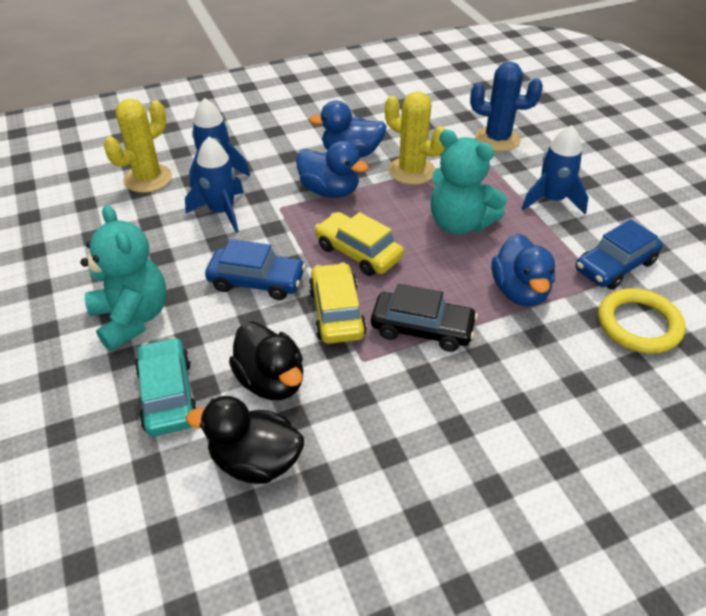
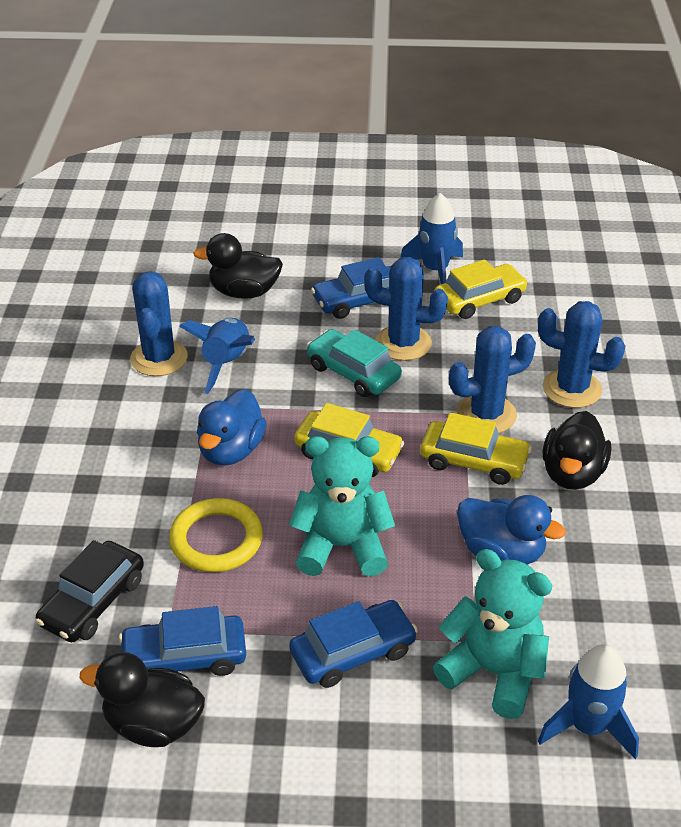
black duck: 2 -> 3
blue cactus: 1 -> 4
blue car: 2 -> 3
blue duck: 3 -> 2
yellow cactus: 2 -> 0
yellow car: 2 -> 3

